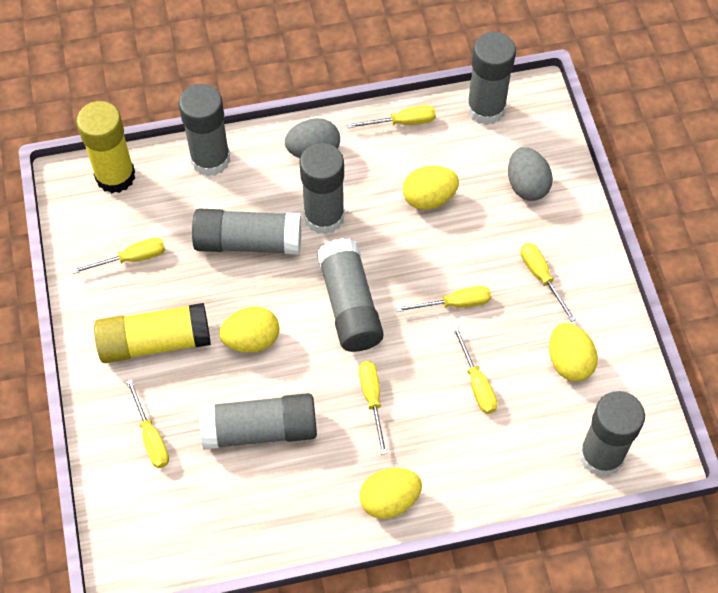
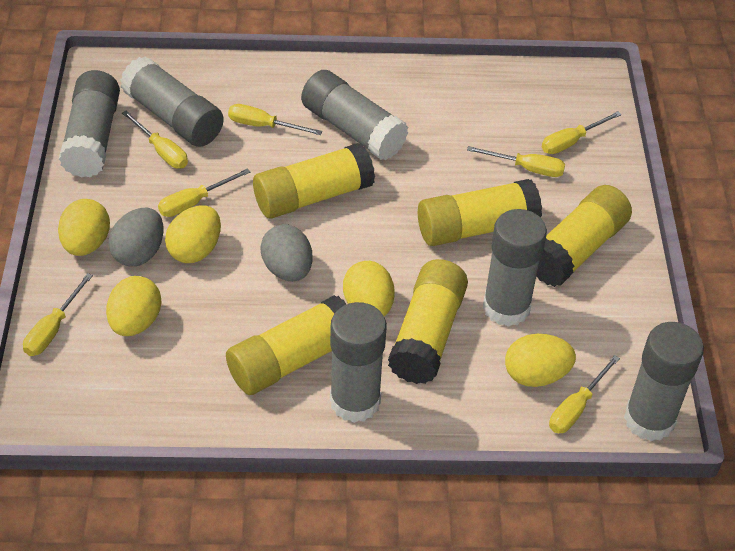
grey glue stick: 7 -> 6
yellow egg: 4 -> 5
yellow glue stick: 2 -> 5

